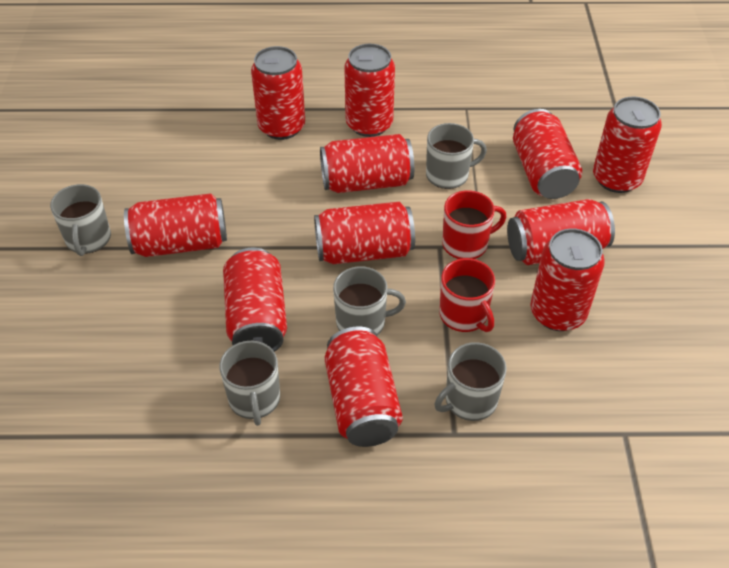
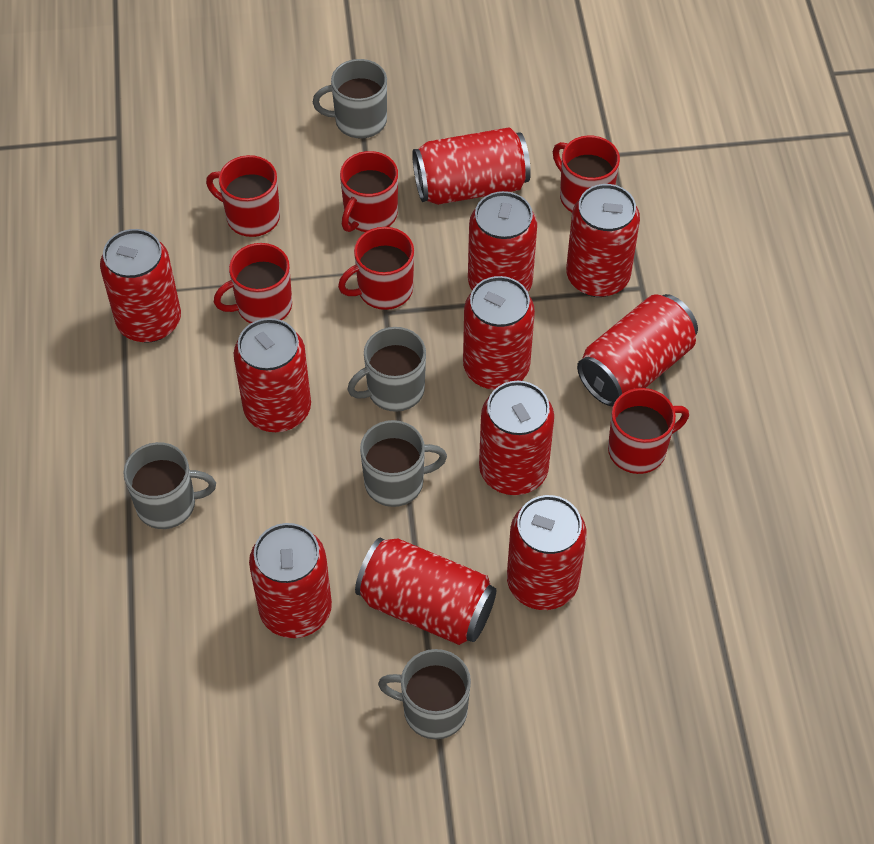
red mug: 2 -> 6

